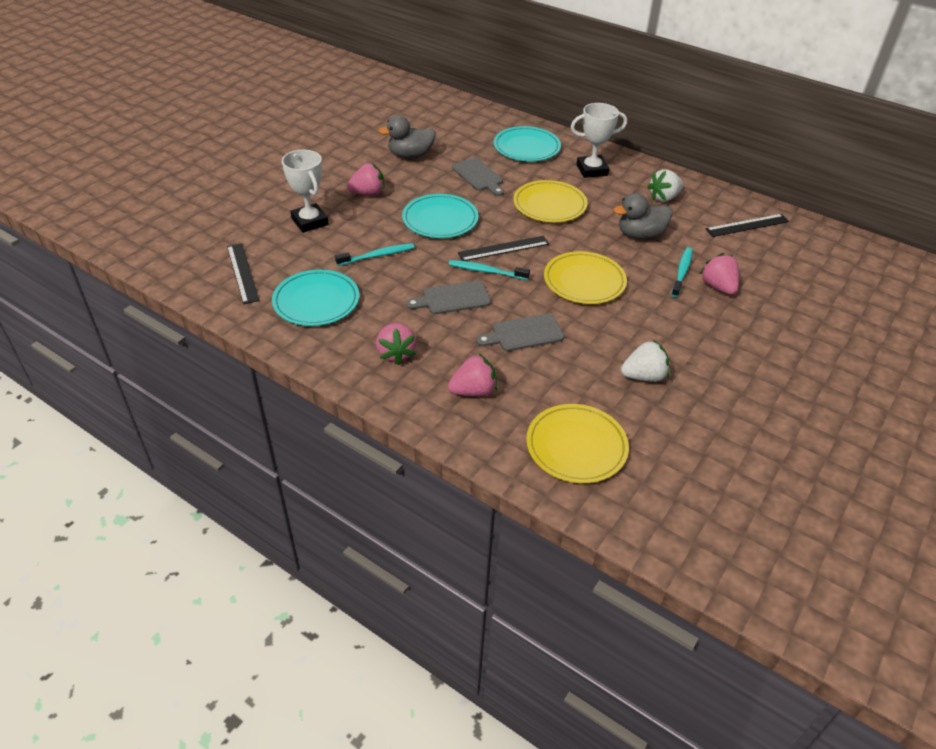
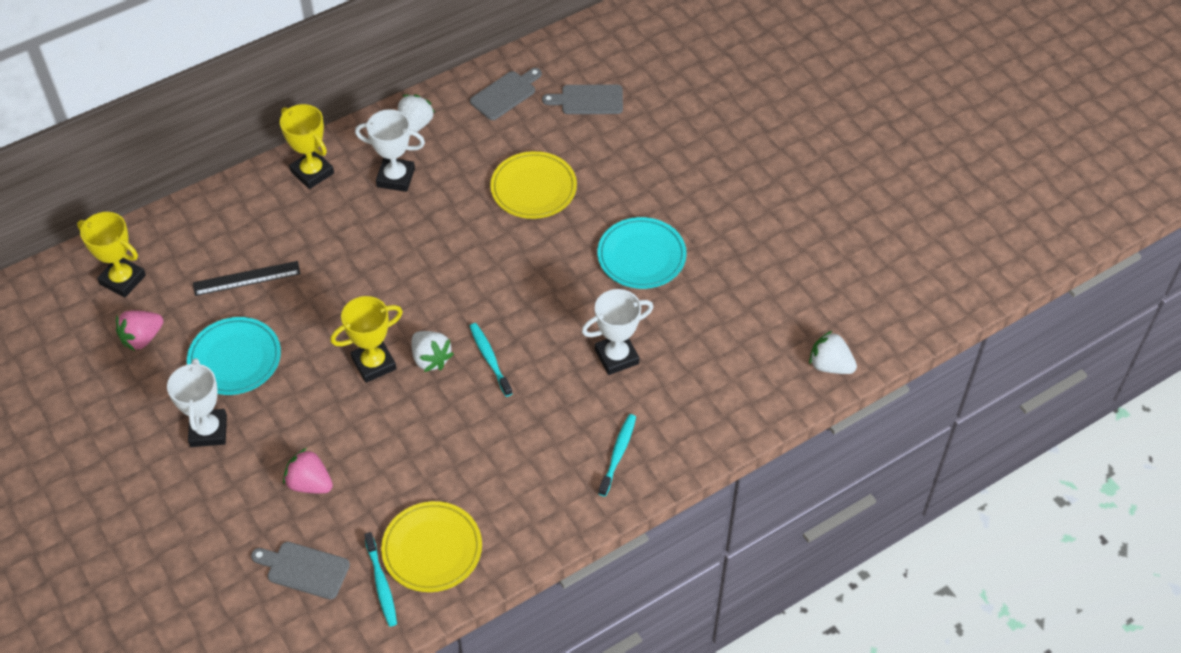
black ruler: 3 -> 1
grey duck: 2 -> 0
pink strawberry: 4 -> 2
turquoise plate: 3 -> 2
white strawberry: 2 -> 3
white trophy: 2 -> 3
yellow plate: 3 -> 2
yellow trophy: 0 -> 3

